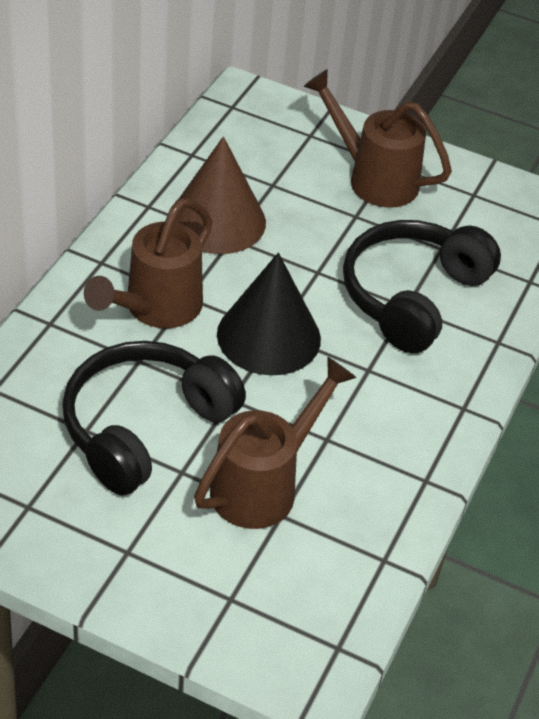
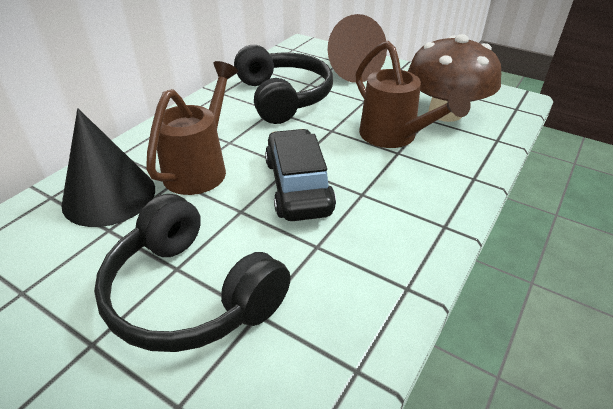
black car: 0 -> 1
brown mushroom: 0 -> 1
brown watering can: 3 -> 2

